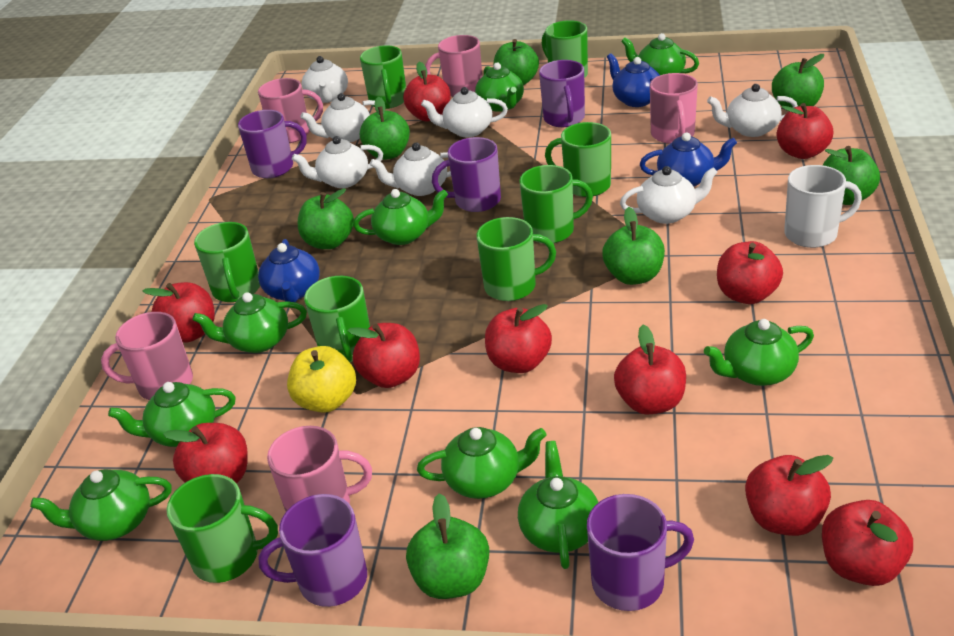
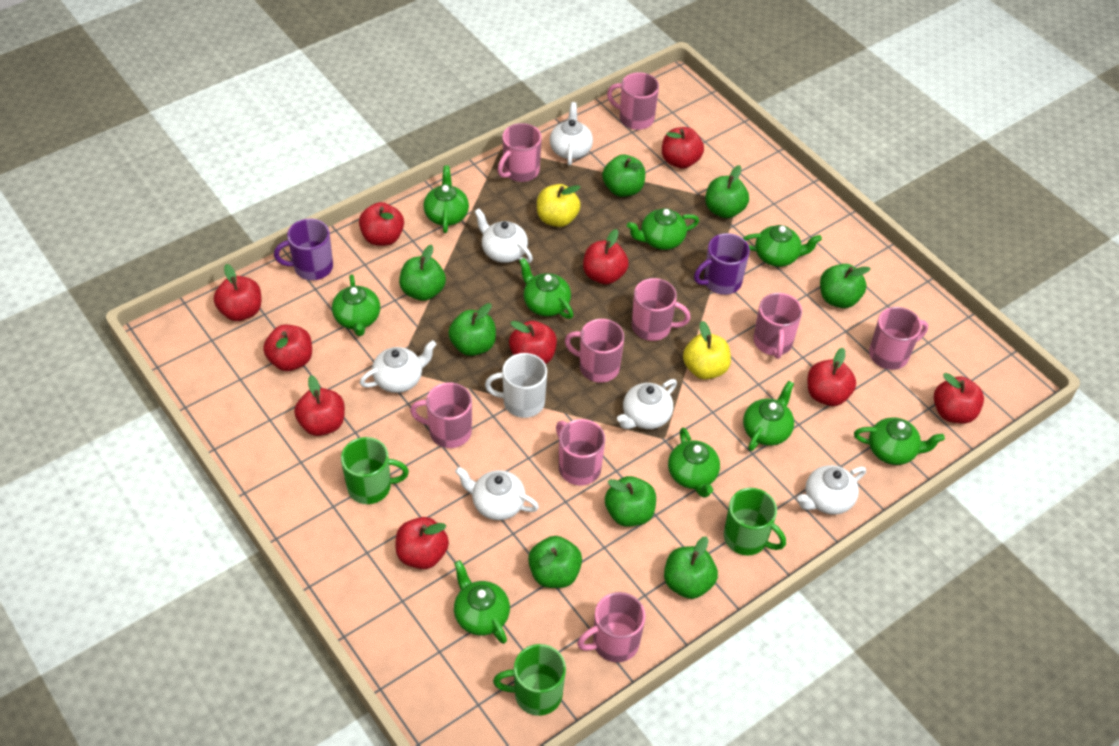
blue teapot: 3 -> 0
green apple: 7 -> 8
green mug: 8 -> 3
pink mug: 5 -> 9
purple mug: 5 -> 2
white teapot: 7 -> 6
yellow apple: 1 -> 2

